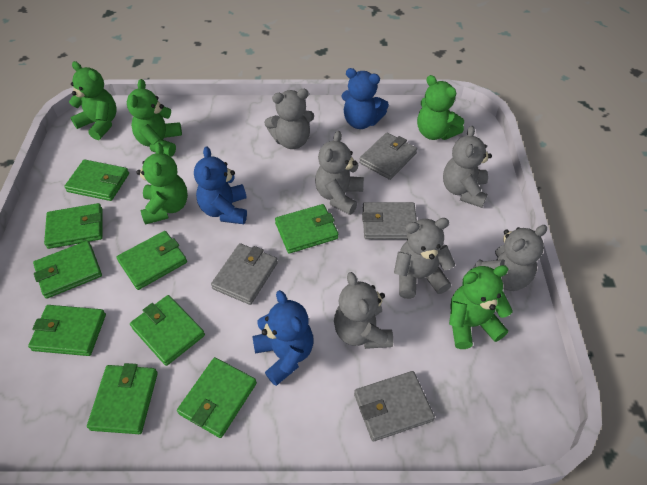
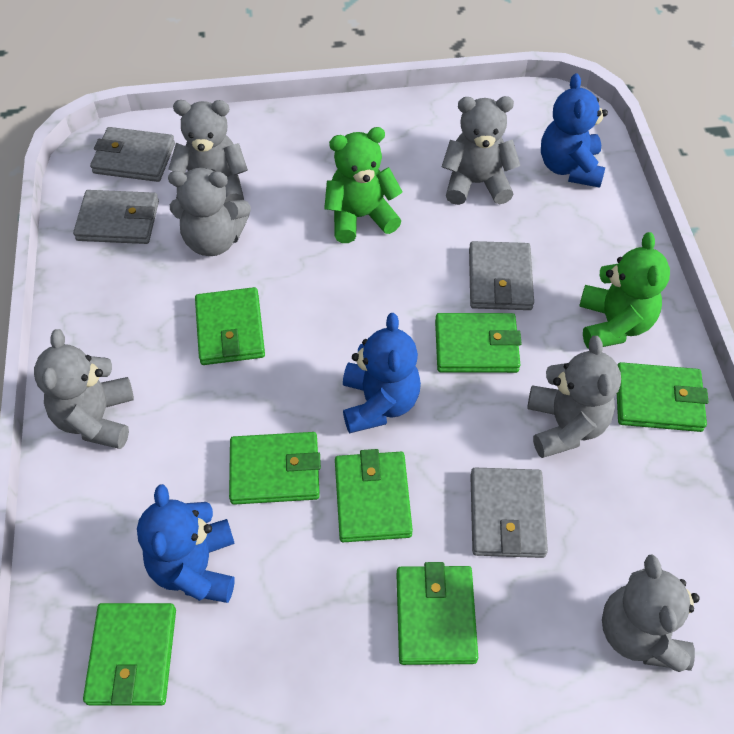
green teddy bear: 5 -> 2
green wallet: 9 -> 7

